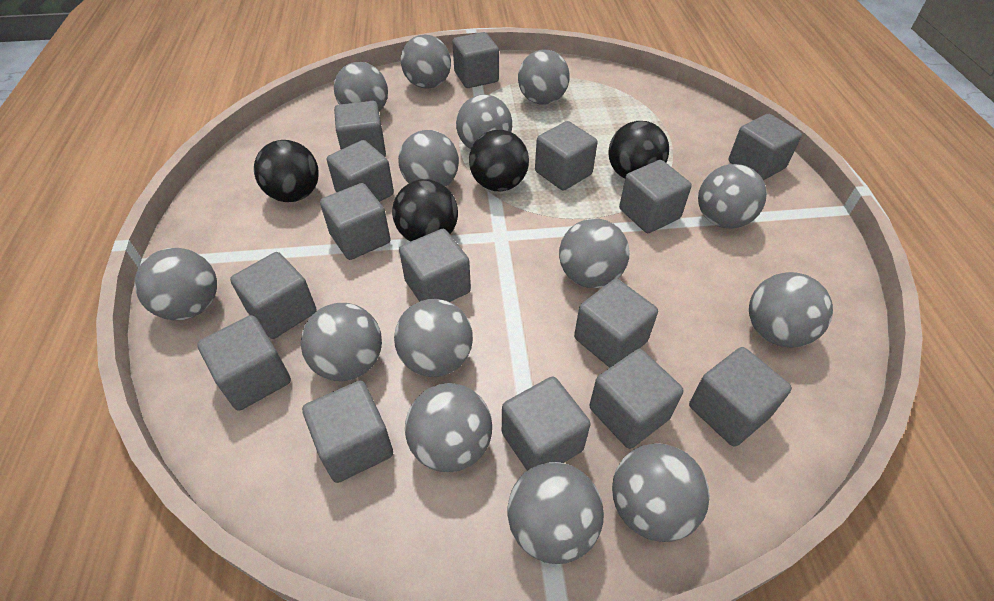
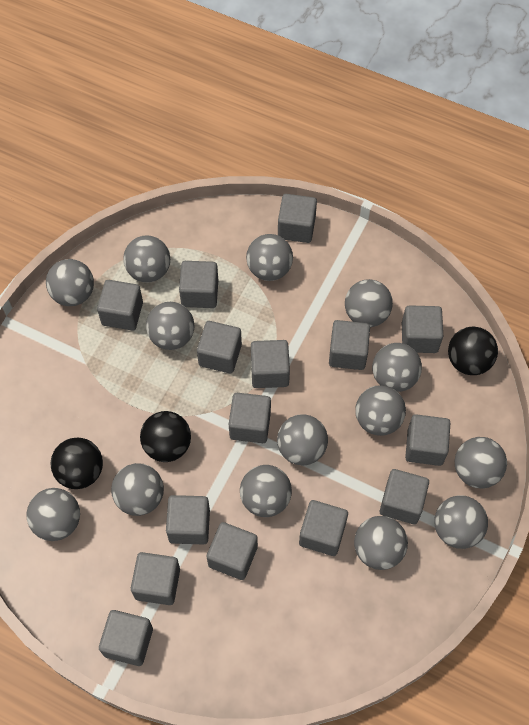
black ball: 4 -> 3

